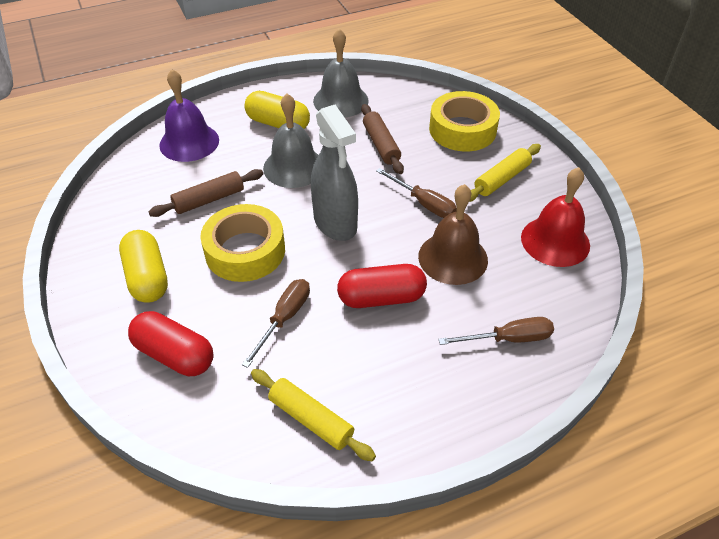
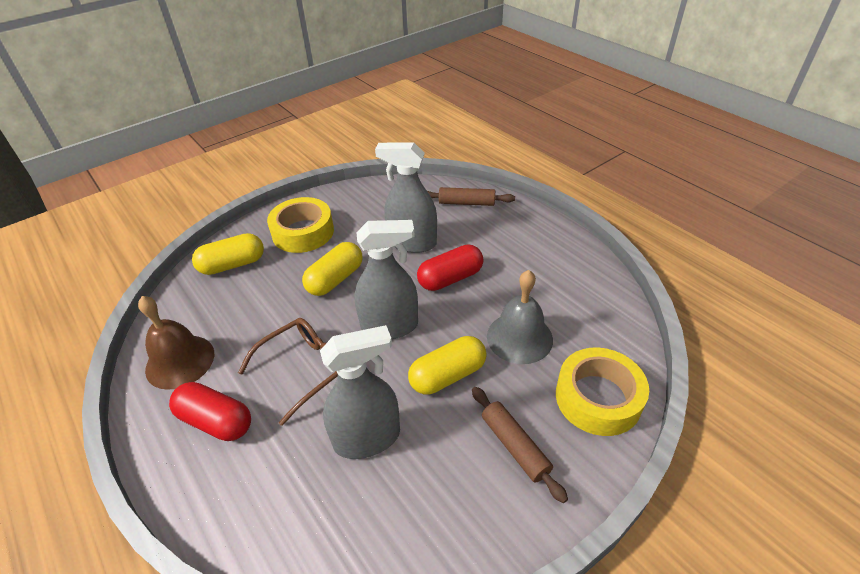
brown glasses: 0 -> 1
brown screwdriver: 3 -> 0
grey bell: 2 -> 1
grey spray bottle: 1 -> 3
purple bell: 1 -> 0
red bell: 1 -> 0
yellow capsule: 2 -> 3
yellow rolling pin: 2 -> 0

